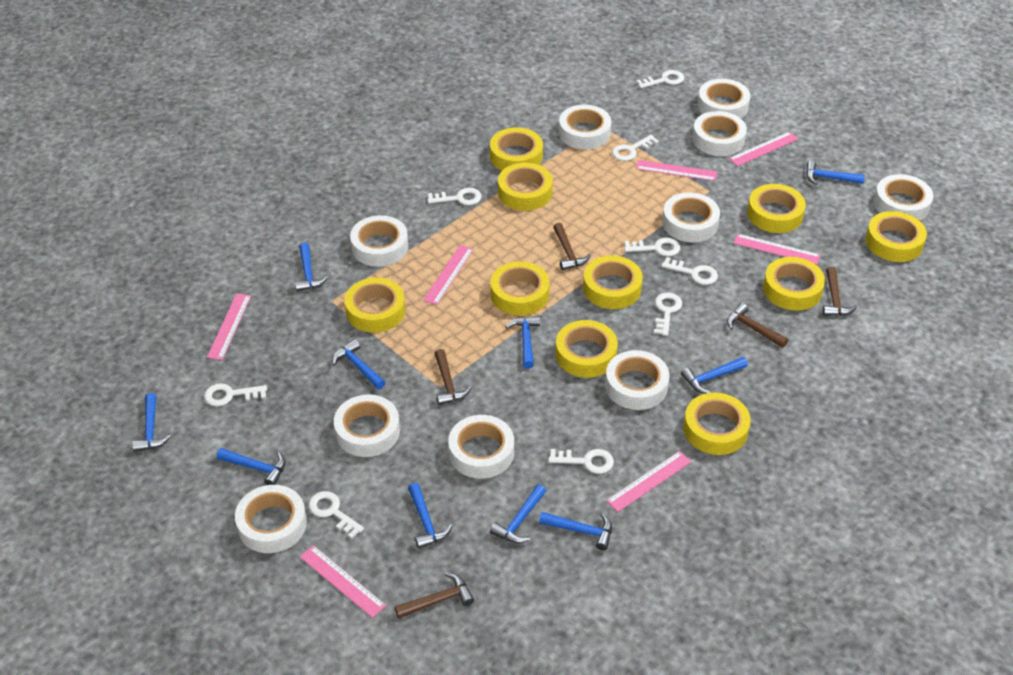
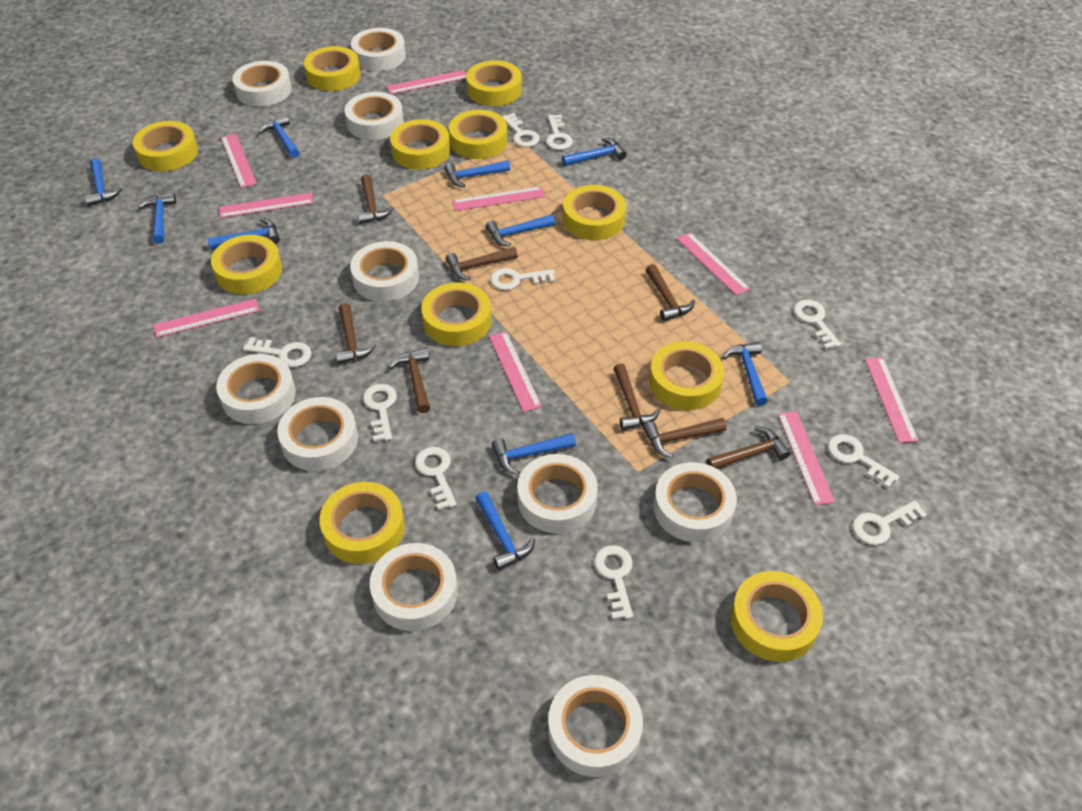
brown hammer: 5 -> 8
pink ruler: 7 -> 9
white key: 9 -> 10
yellow tape: 10 -> 11

